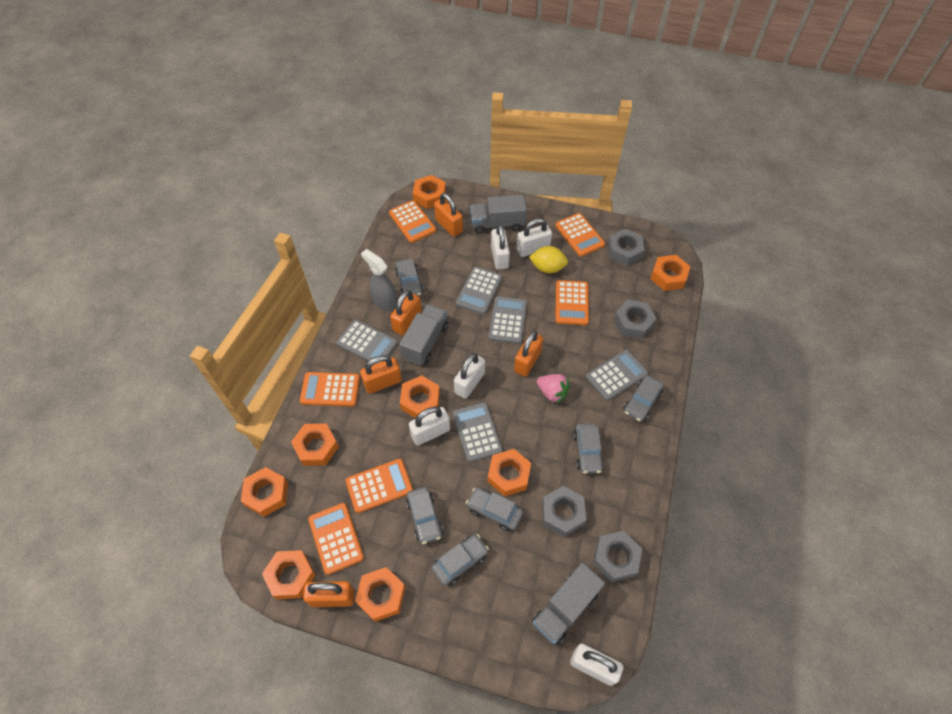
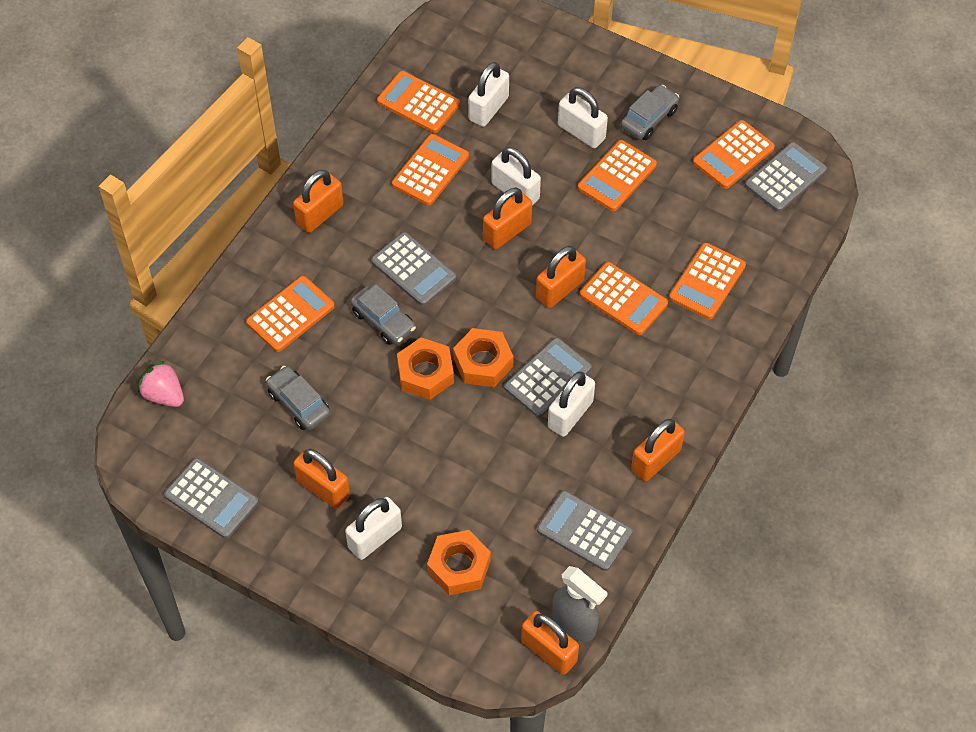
grey car: 6 -> 3
grey nut: 4 -> 0
grey truck: 3 -> 0
orange calculator: 6 -> 7
orange nut: 8 -> 3
orange padlock: 5 -> 6
yellow lemon: 1 -> 0

